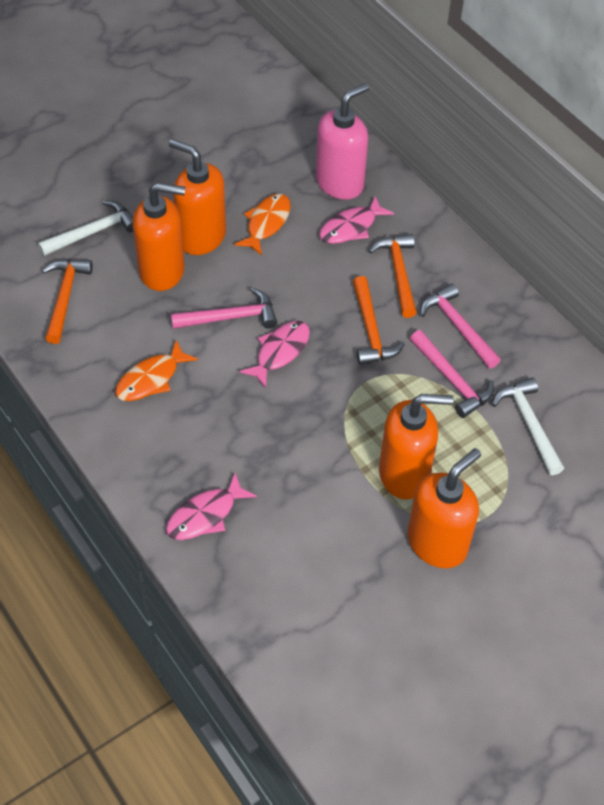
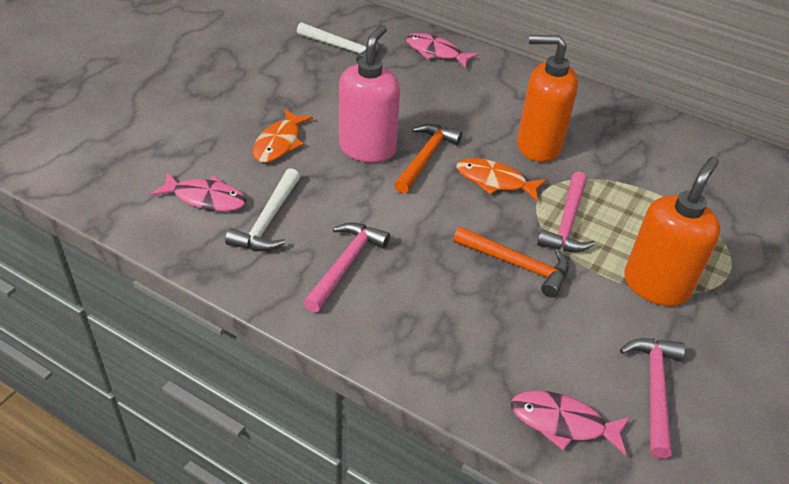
orange hammer: 3 -> 2
orange soap dispenser: 4 -> 2

